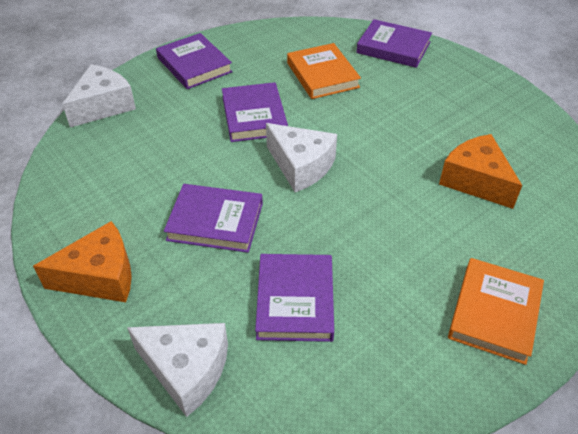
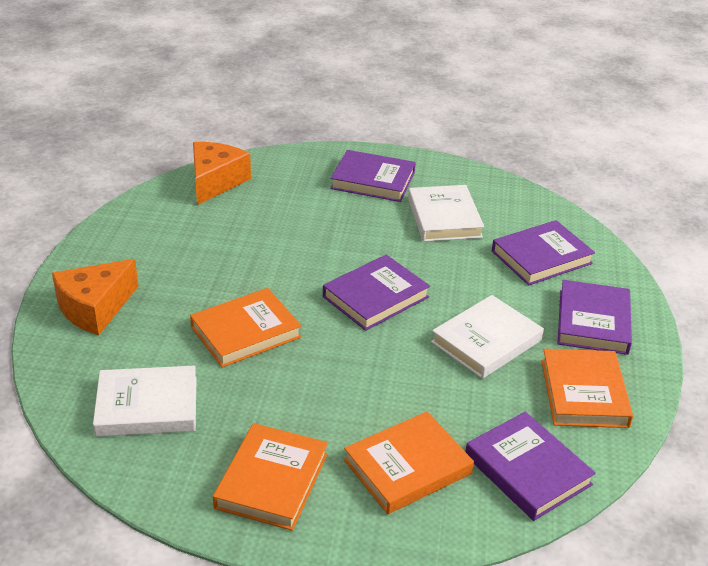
orange book: 2 -> 4
white book: 0 -> 3
white cheese: 3 -> 0

